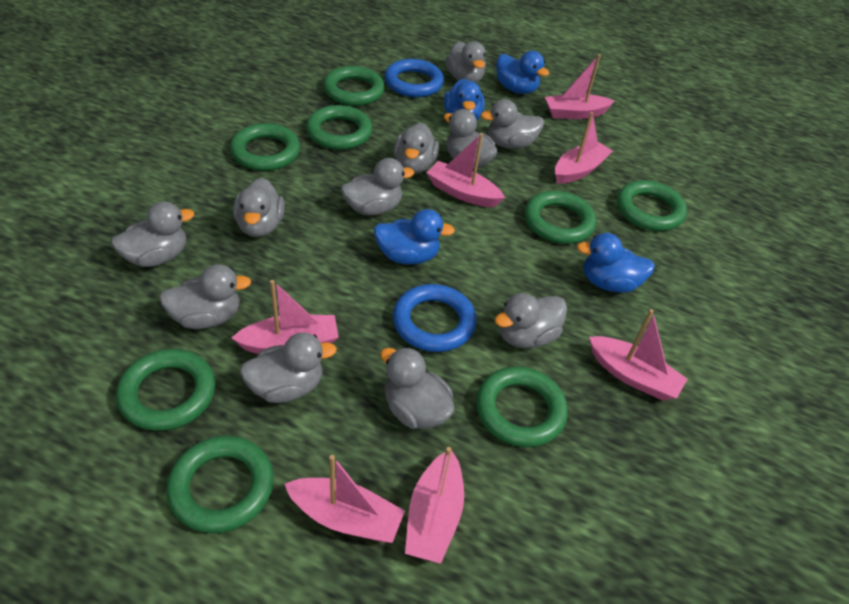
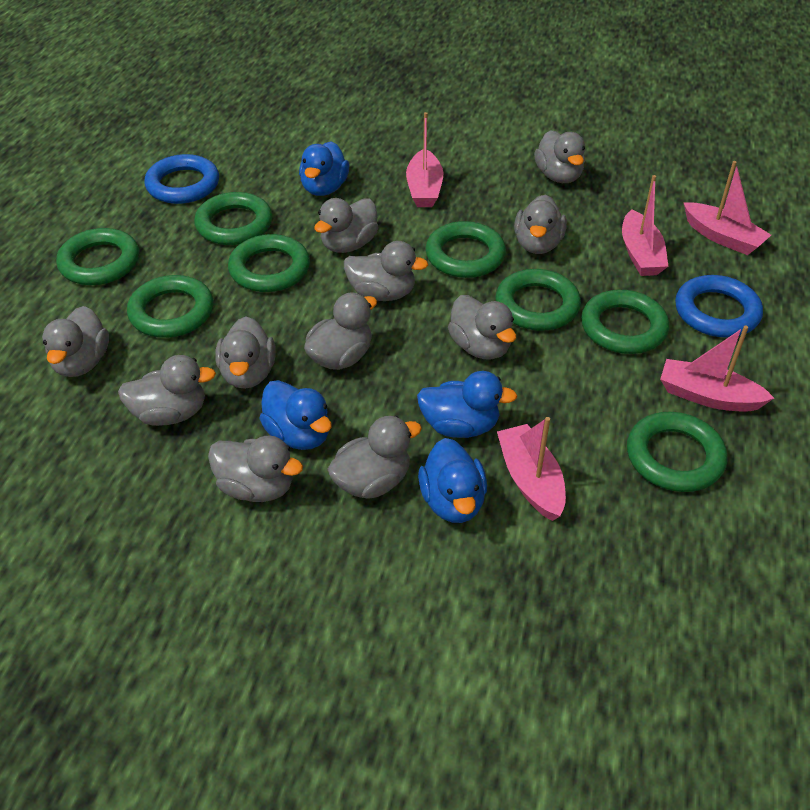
pink boat: 7 -> 5

